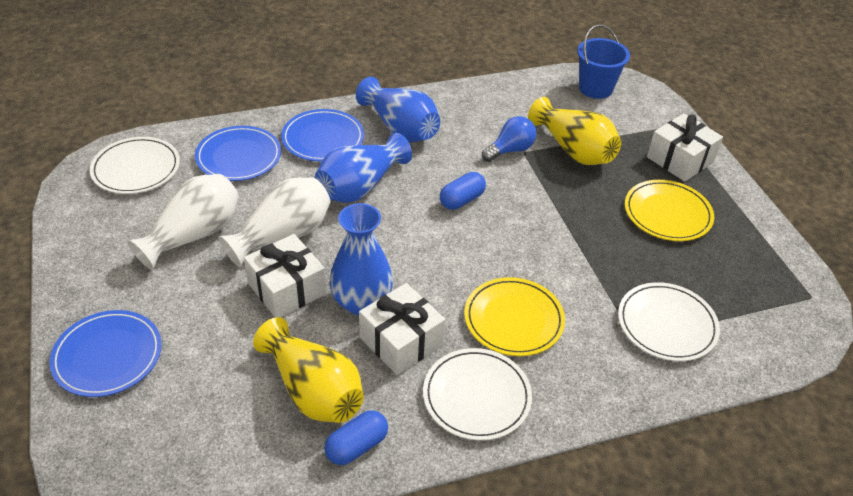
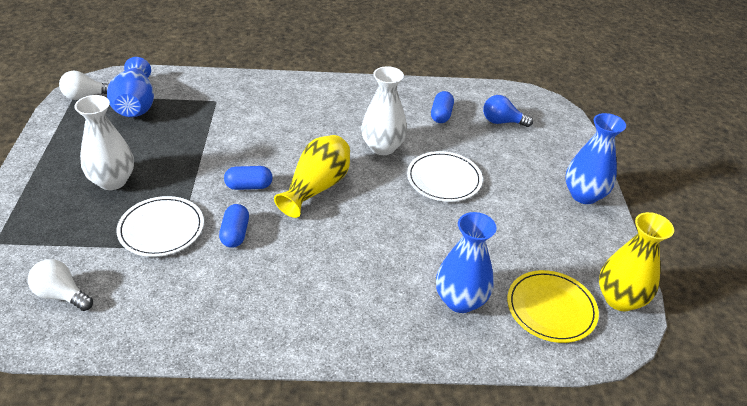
blue bucket: 1 -> 0
blue capsule: 2 -> 3
blue plate: 3 -> 0
white gift: 3 -> 0
white light bulb: 0 -> 2
white plate: 3 -> 2
yellow plate: 2 -> 1

